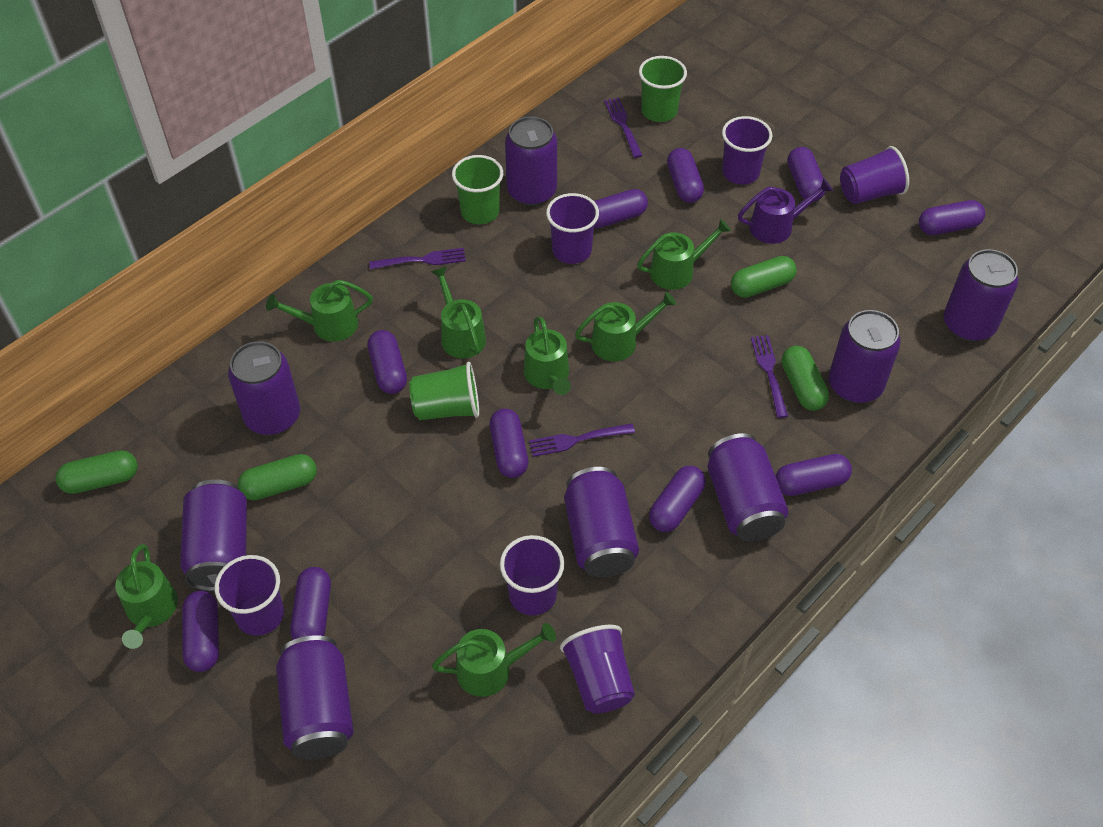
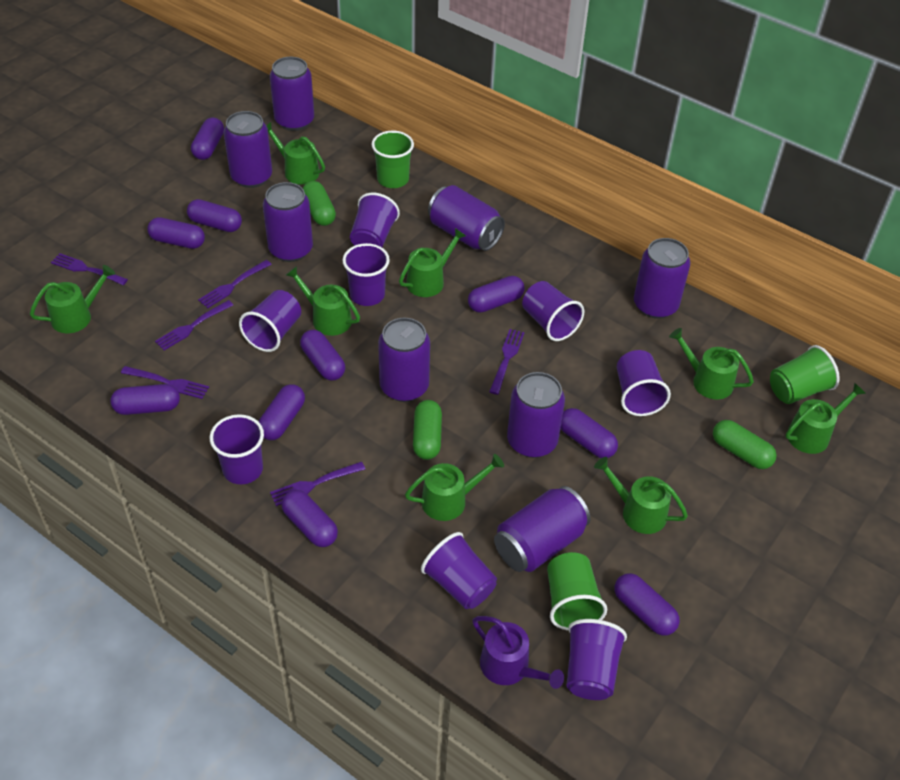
green capsule: 4 -> 3
green watering can: 7 -> 8
purple cup: 6 -> 8
purple fork: 4 -> 6

